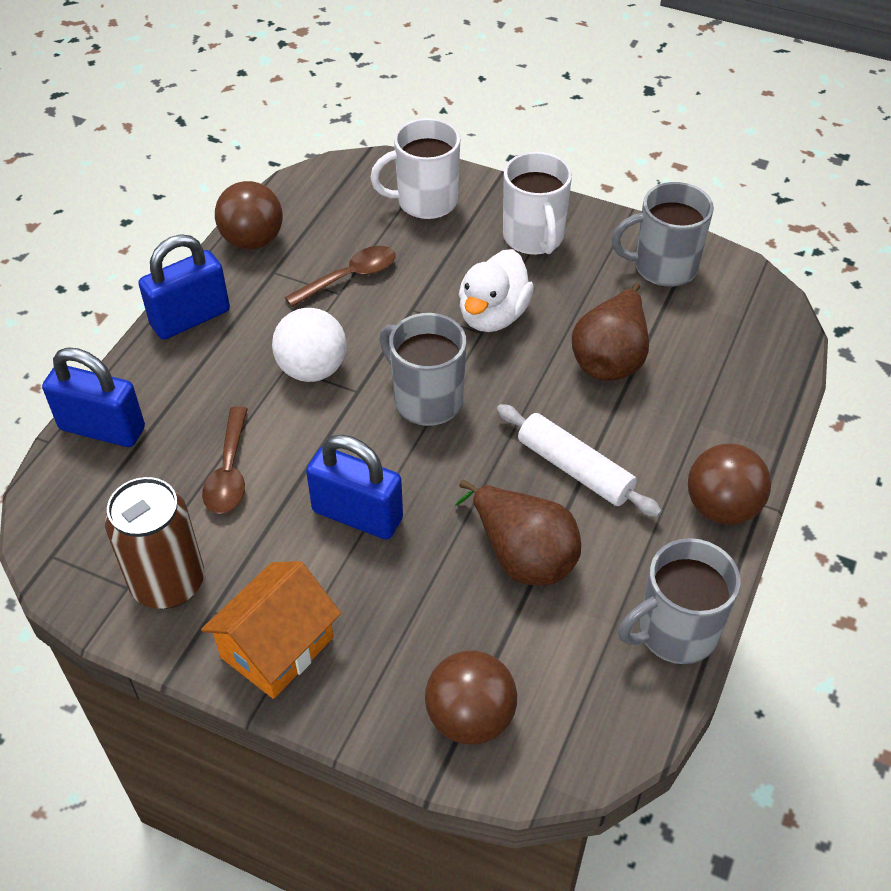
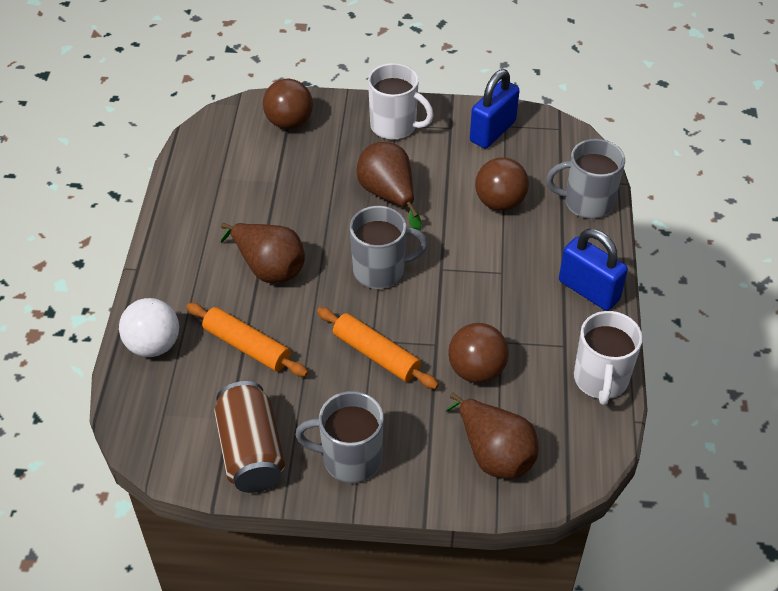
blue padlock: 3 -> 2
brown pear: 2 -> 3
brown spoon: 2 -> 0
orange house: 1 -> 0
orange rolling pin: 0 -> 2
white duck: 1 -> 0
white rolling pin: 1 -> 0

